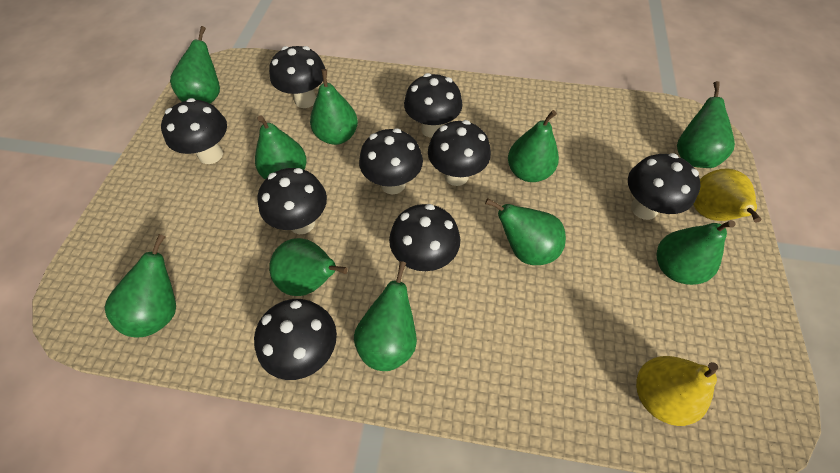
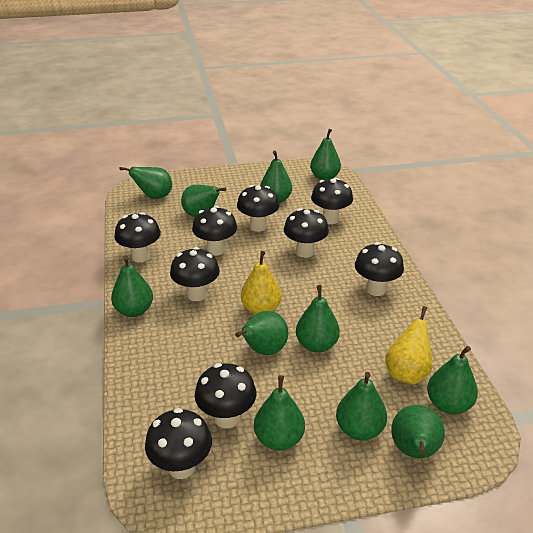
green pear: 10 -> 11

